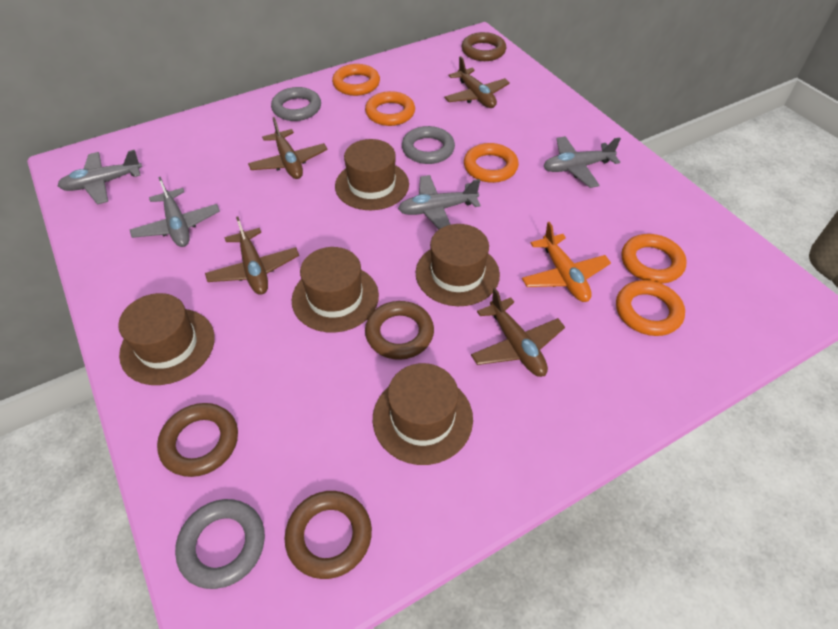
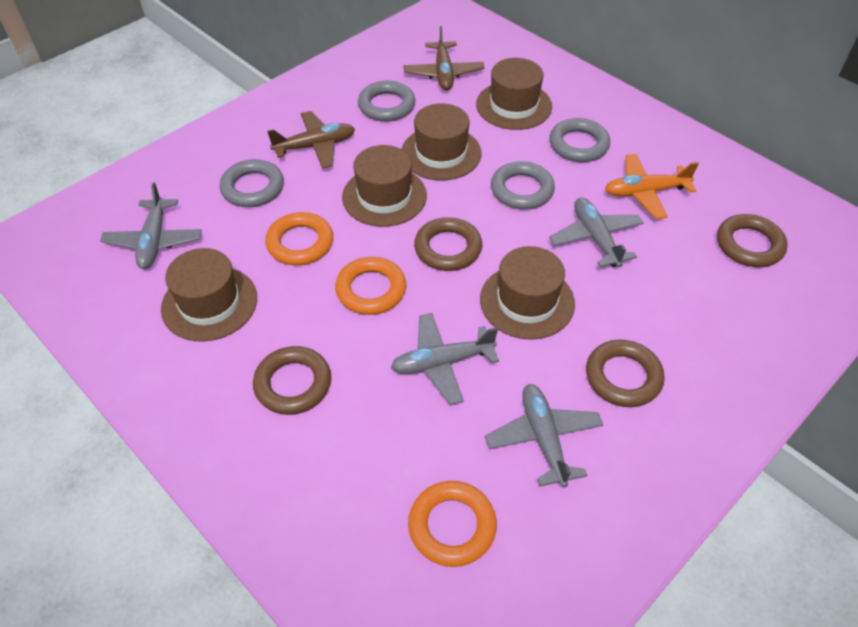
brown plane: 4 -> 2
grey ring: 3 -> 4
orange ring: 5 -> 3

